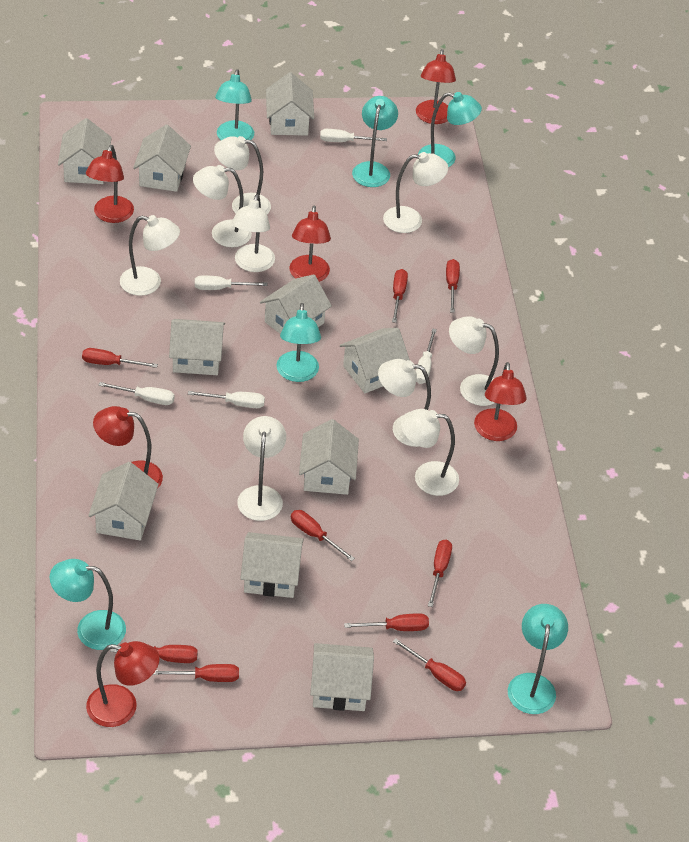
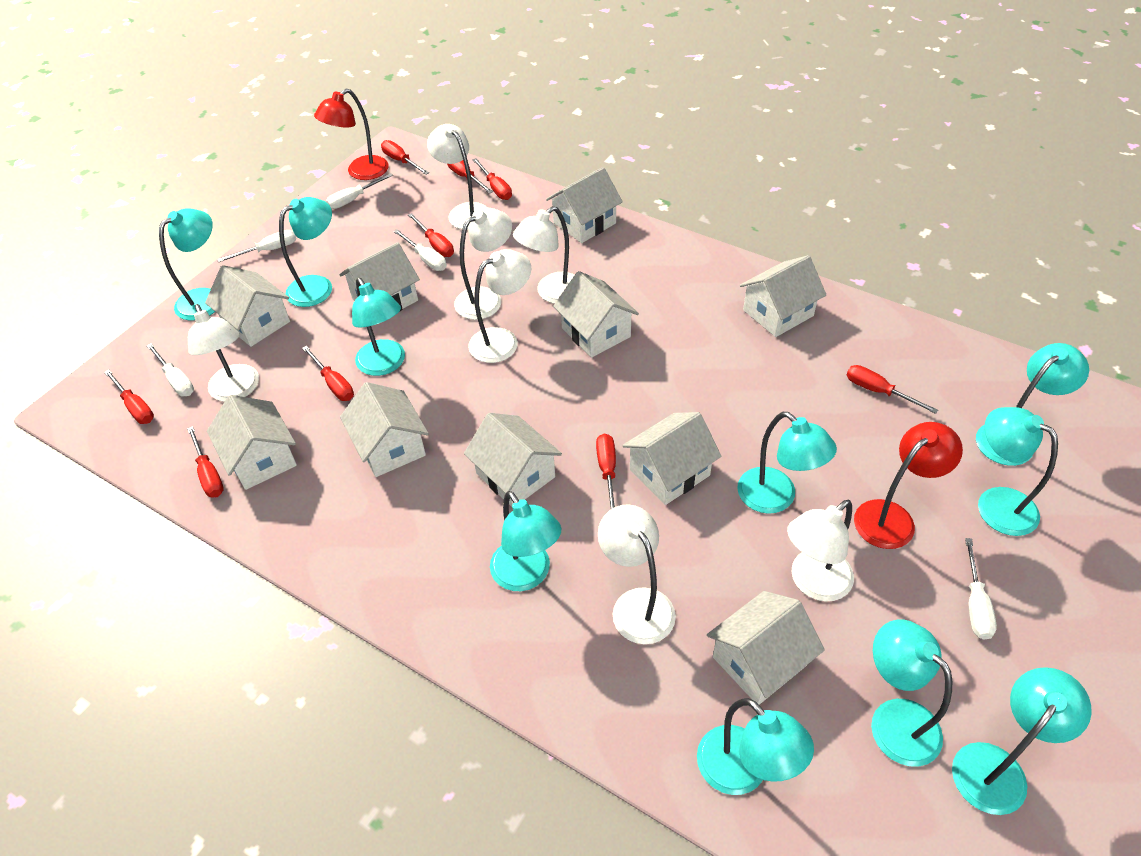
red lamp: 6 -> 2
turquoise lamp: 6 -> 10
white lamp: 9 -> 7

